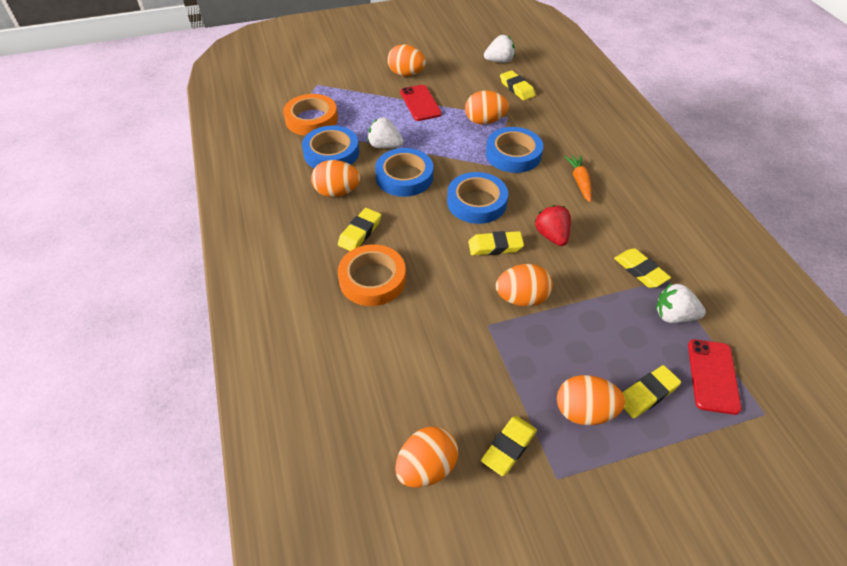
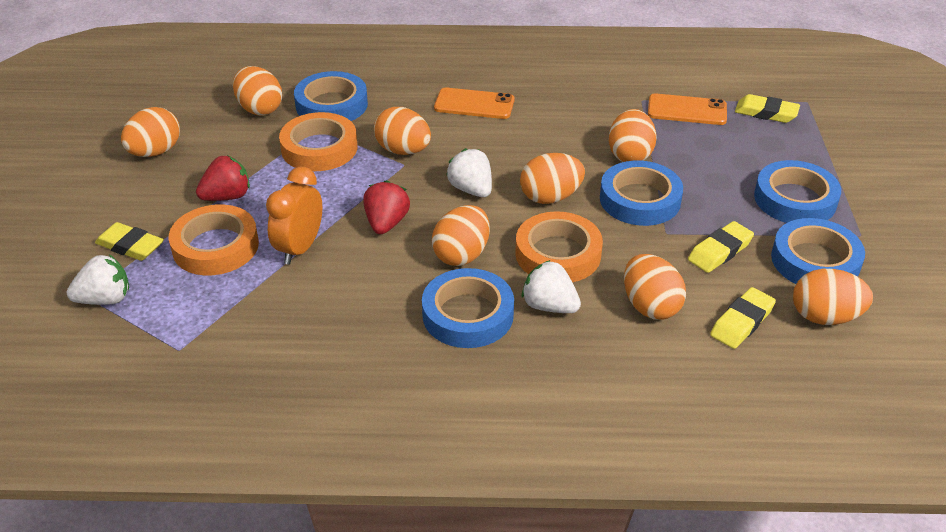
blue tape: 4 -> 5
orange carrot: 1 -> 0
orange clock: 0 -> 1
orange egg: 6 -> 8
orange phone: 0 -> 2
orange tape: 2 -> 3
red phone: 2 -> 0
red strawberry: 1 -> 2
yellow eraser: 6 -> 4

